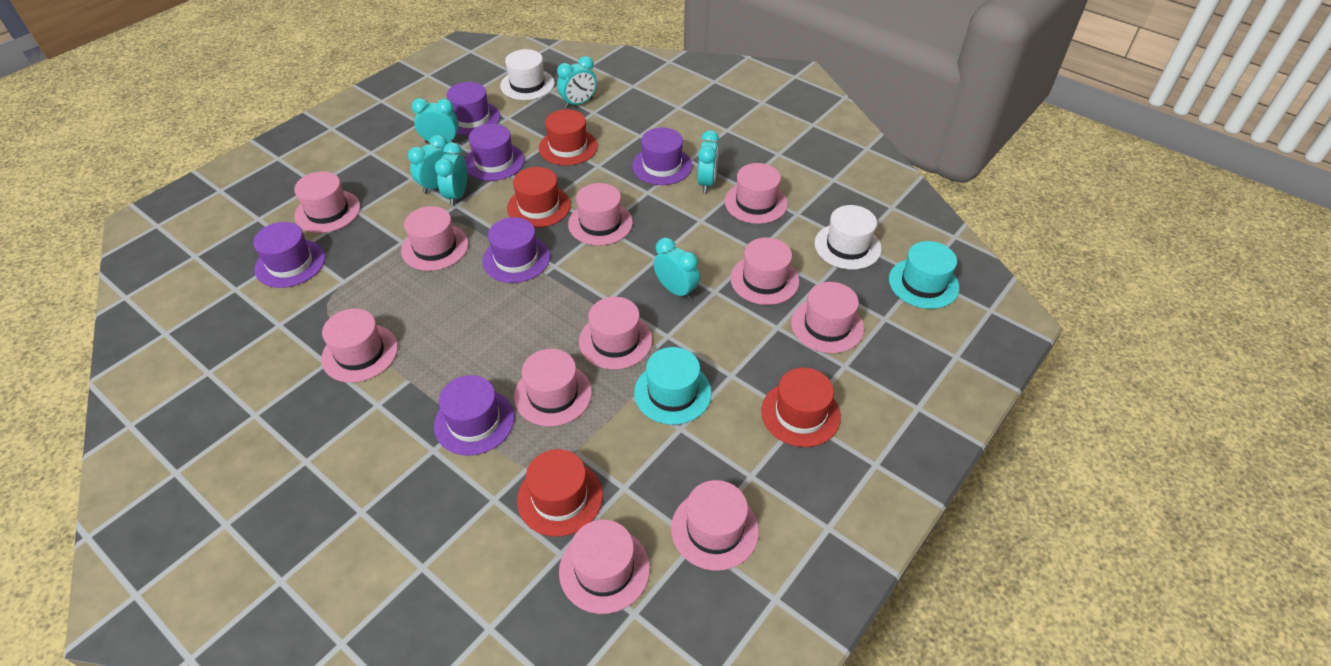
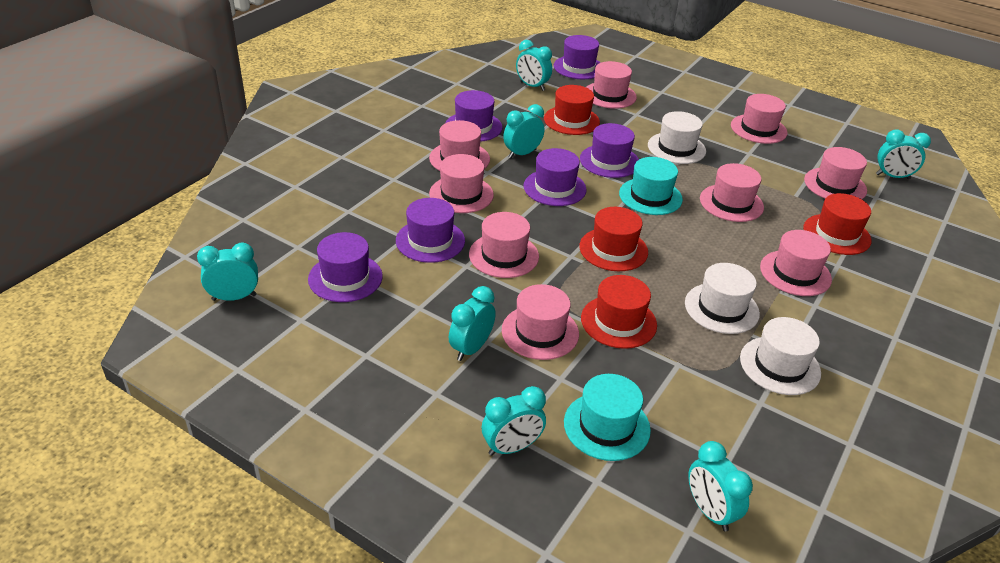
pink hat: 11 -> 9
turquoise clock: 6 -> 7
white hat: 2 -> 3

